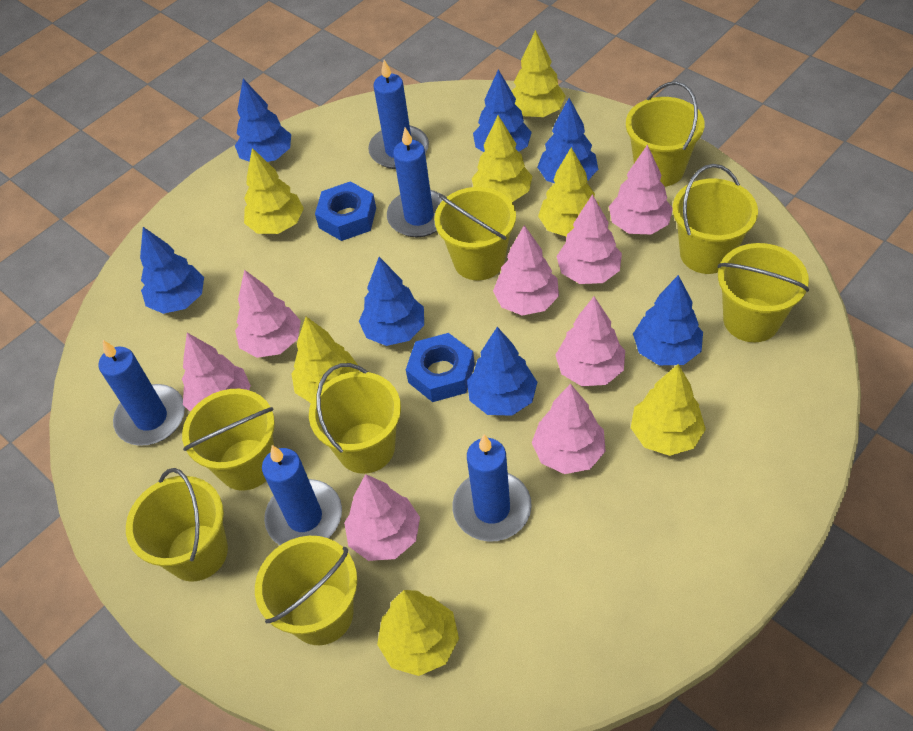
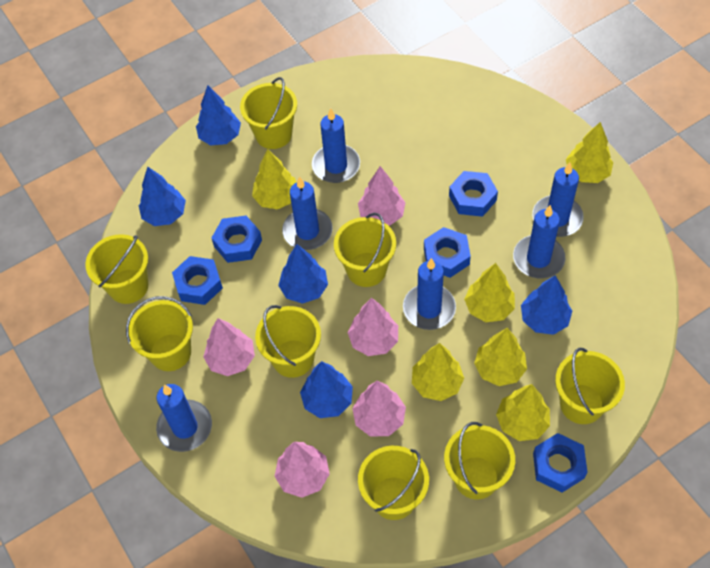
blue candle: 5 -> 6
blue nut: 2 -> 5
blue tree: 7 -> 5
pink tree: 8 -> 5
yellow tree: 7 -> 6

